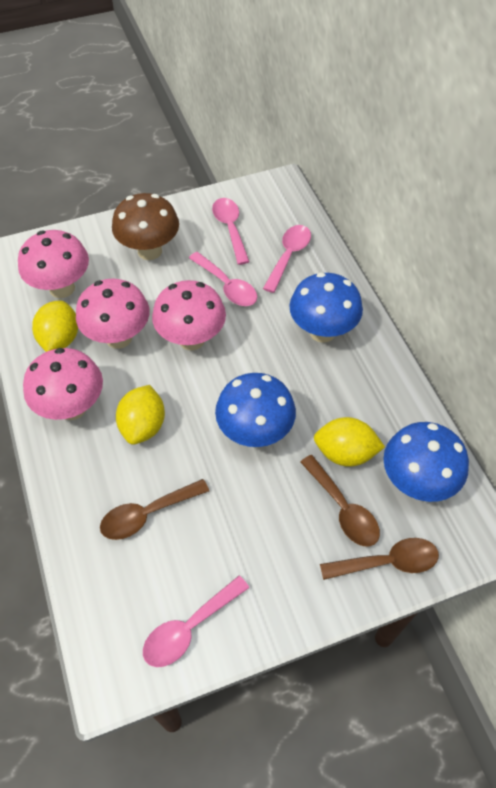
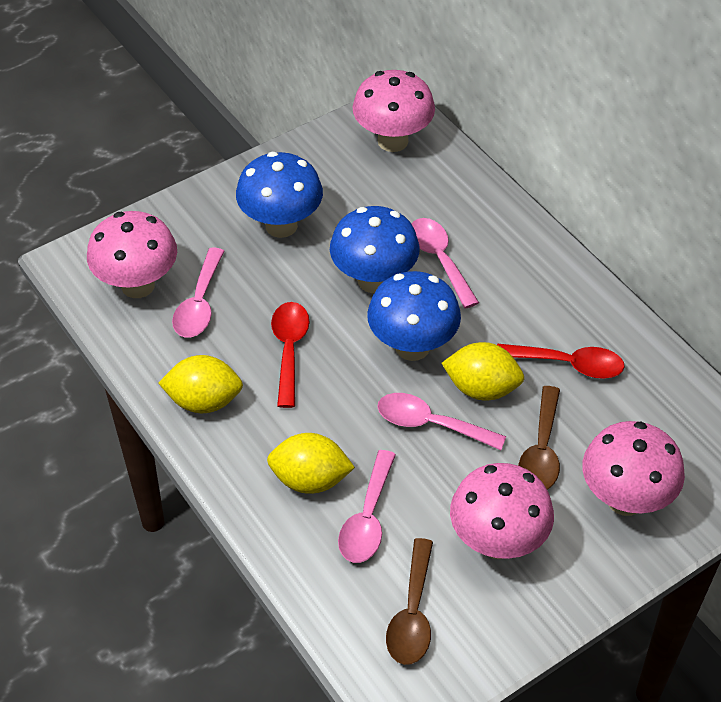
brown mushroom: 1 -> 0
brown spoon: 3 -> 2
red spoon: 0 -> 2

